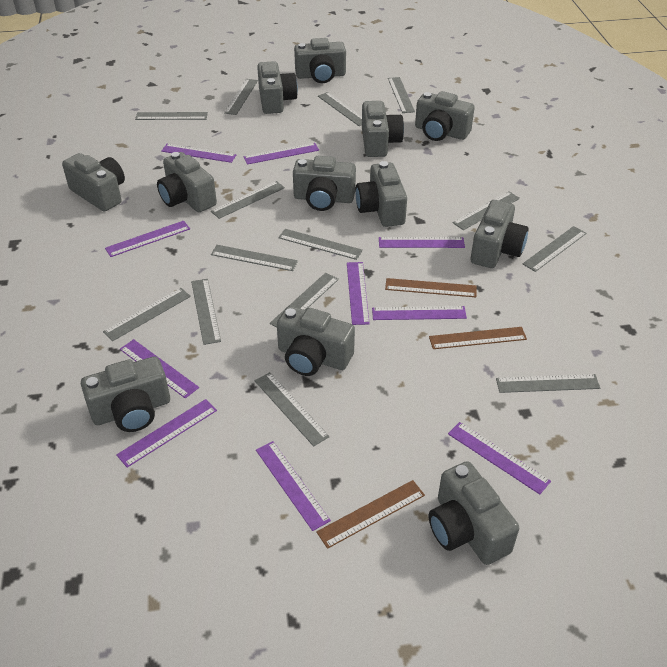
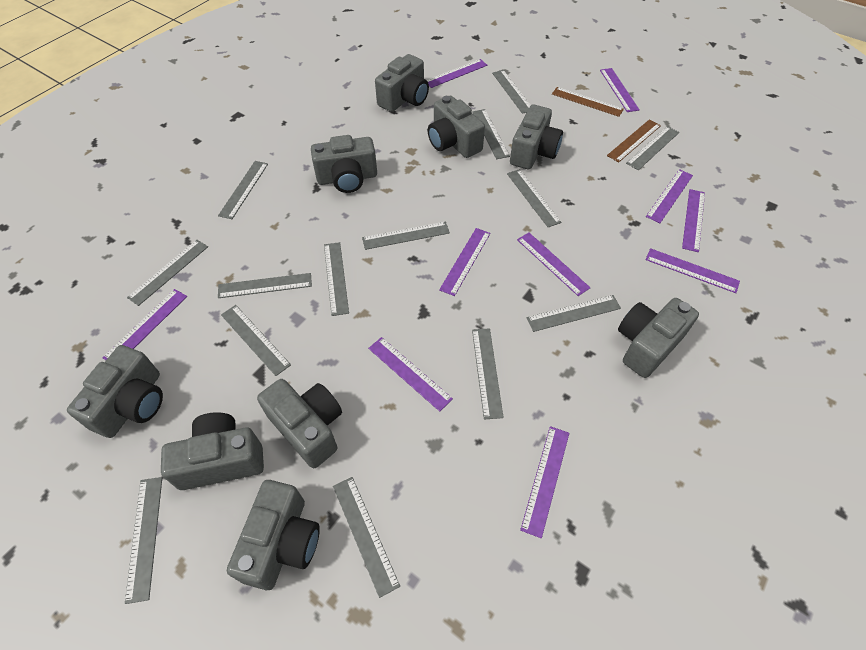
brown ruler: 3 -> 2
grey camera: 12 -> 9

